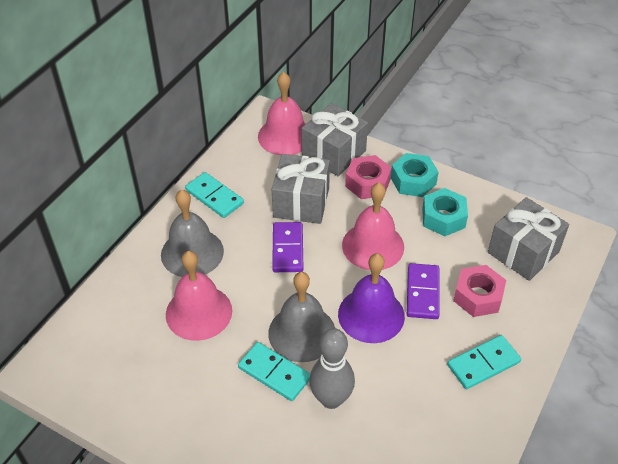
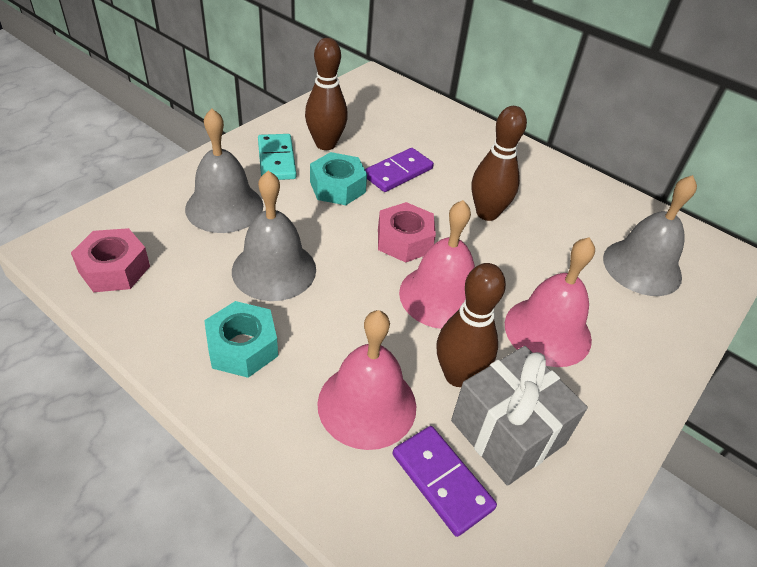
brown bowling pin: 0 -> 3
grey bell: 2 -> 3
grey bowling pin: 1 -> 0
grey gift: 3 -> 1
purple bell: 1 -> 0
turquoise domino: 3 -> 1

